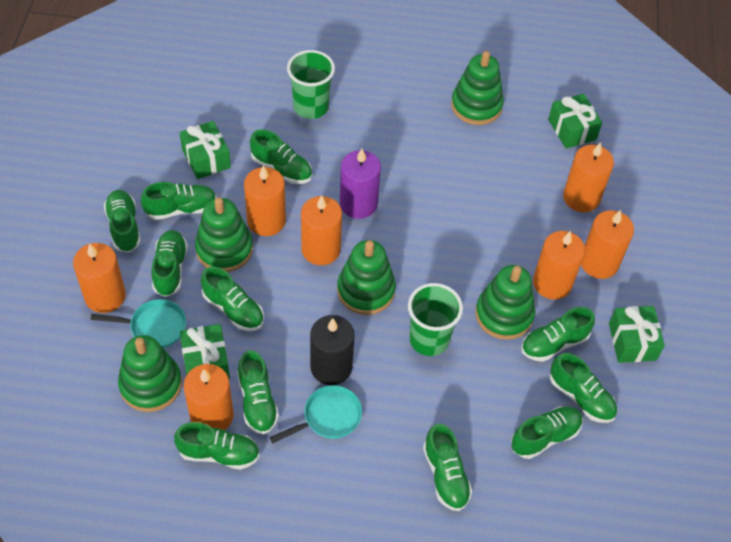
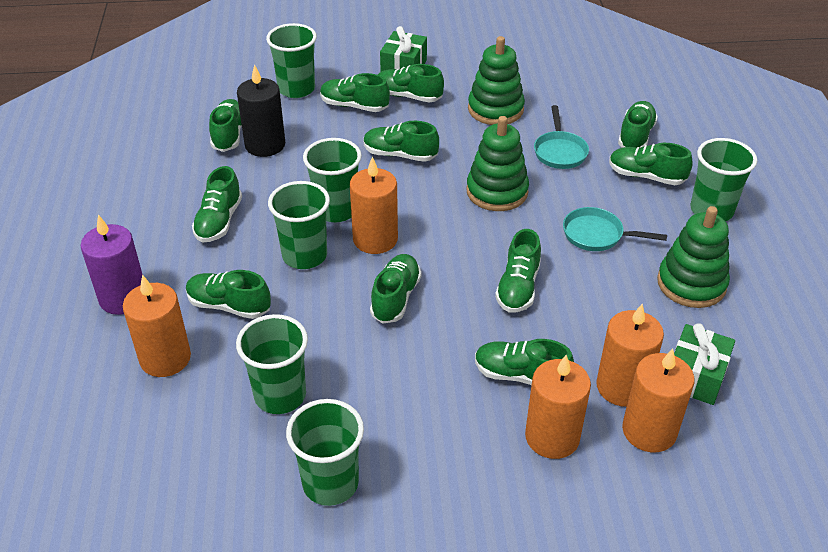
green cup: 2 -> 6
green gift: 4 -> 2
green stacking toy: 5 -> 3
orange candle: 7 -> 5

